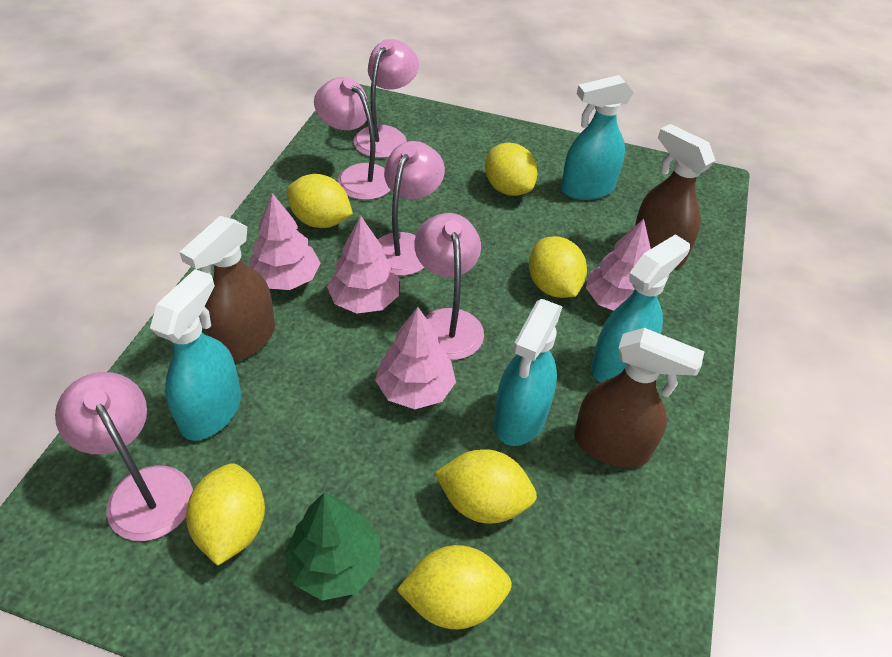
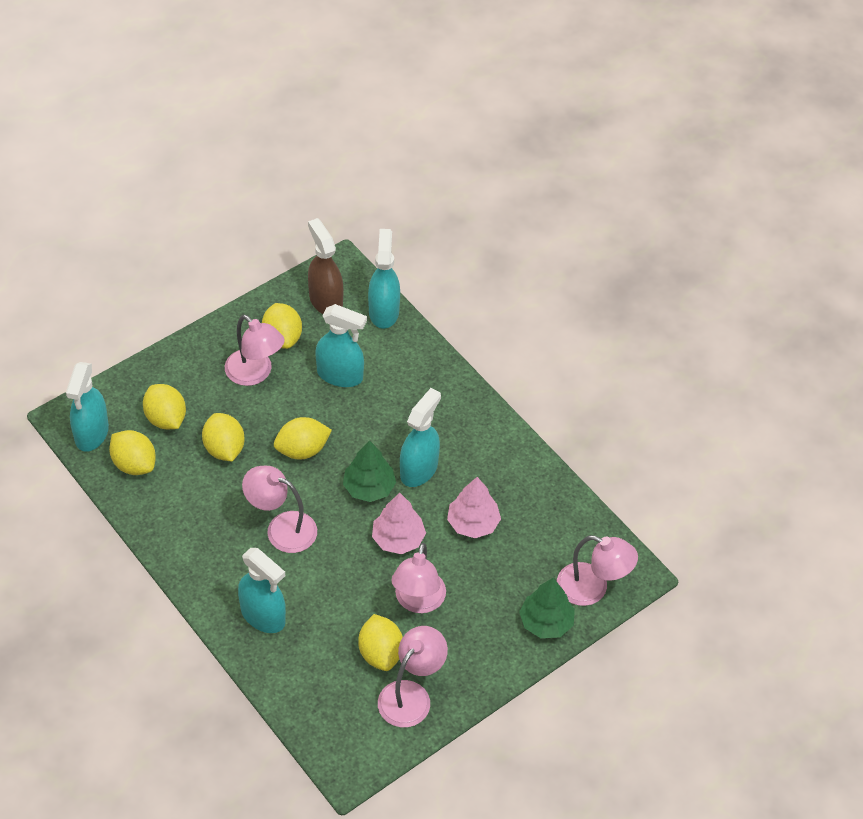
brown spray bottle: 3 -> 1
green tree: 1 -> 2
pink tree: 4 -> 2
turquoise spray bottle: 4 -> 5

